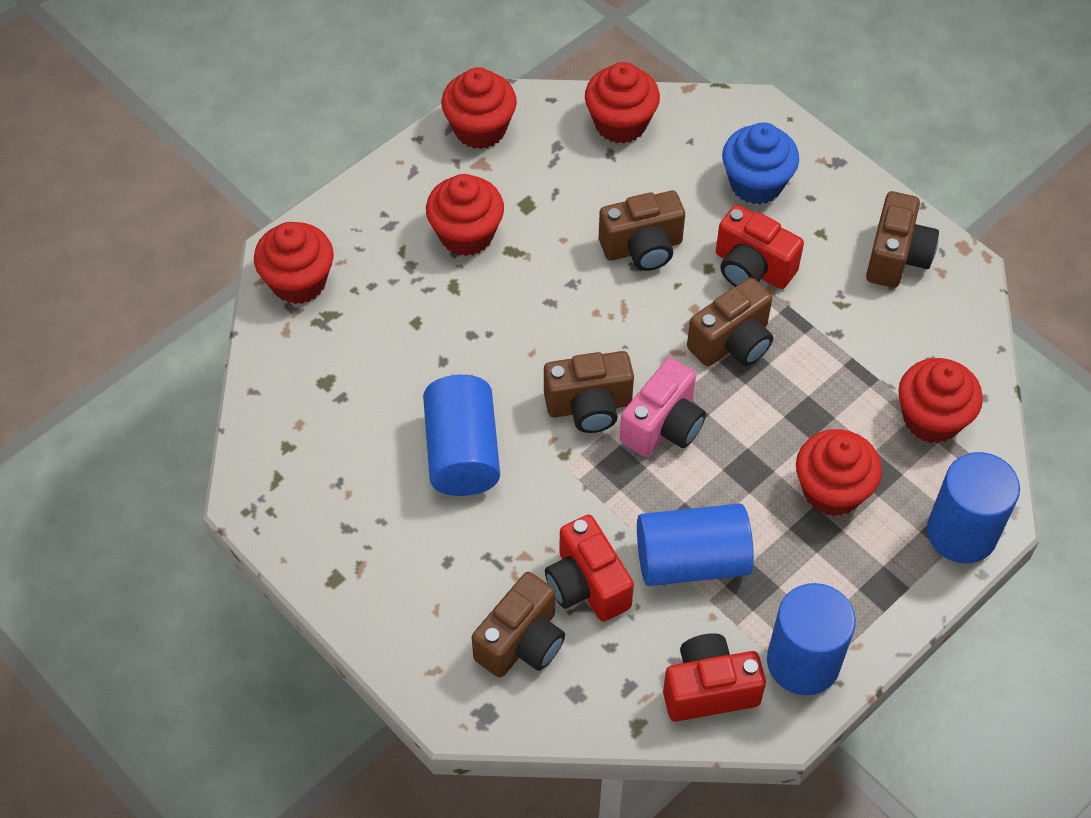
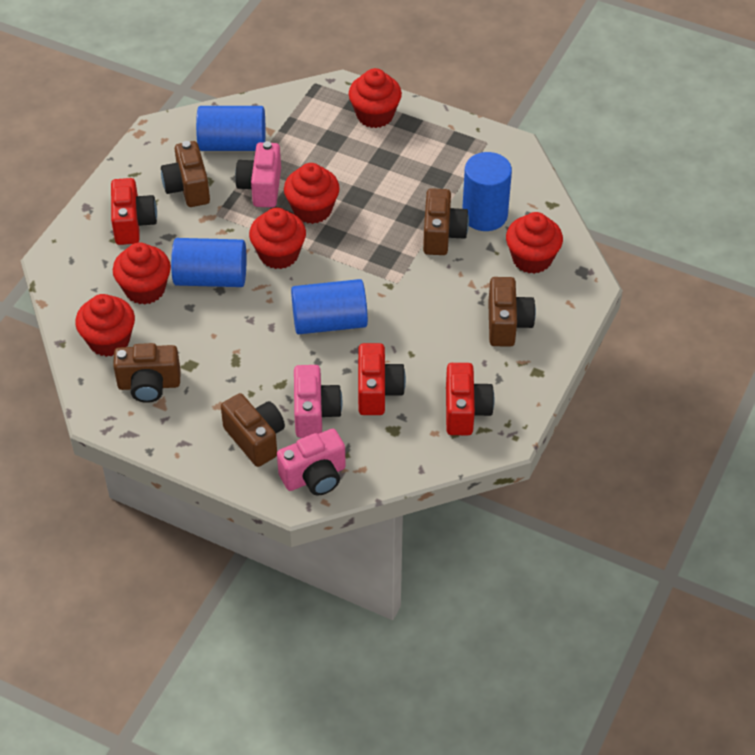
blue cupcake: 1 -> 0
pink camera: 1 -> 3

